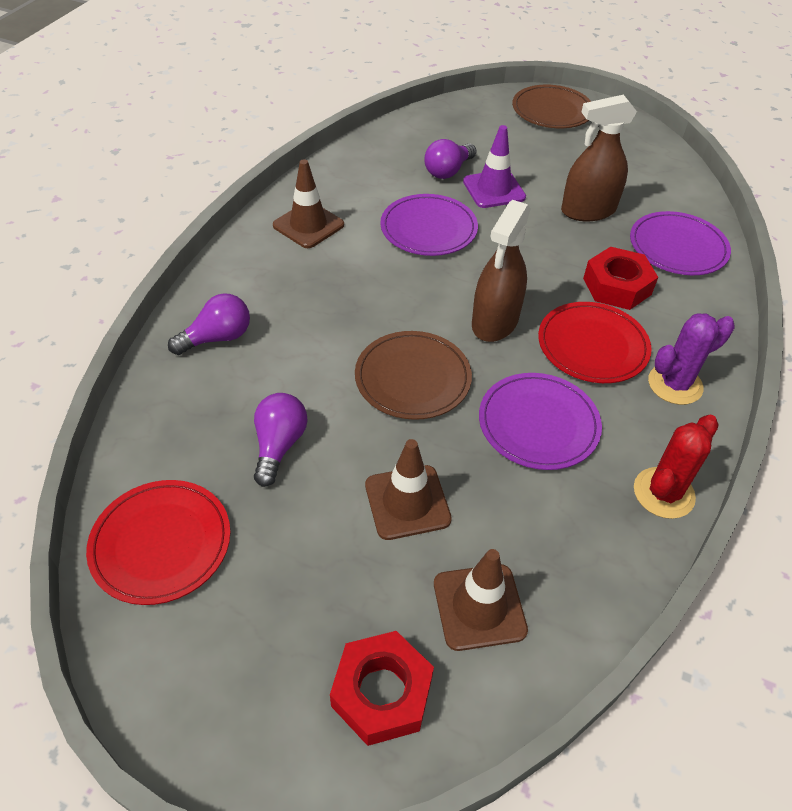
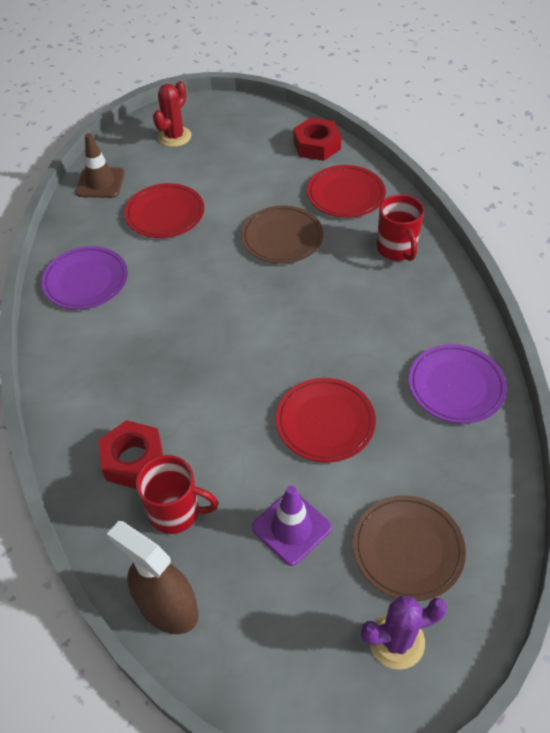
brown spray bottle: 2 -> 1
brown traffic cone: 3 -> 1
purple light bulb: 3 -> 0
purple plate: 3 -> 2
red mug: 0 -> 2
red plate: 2 -> 3

